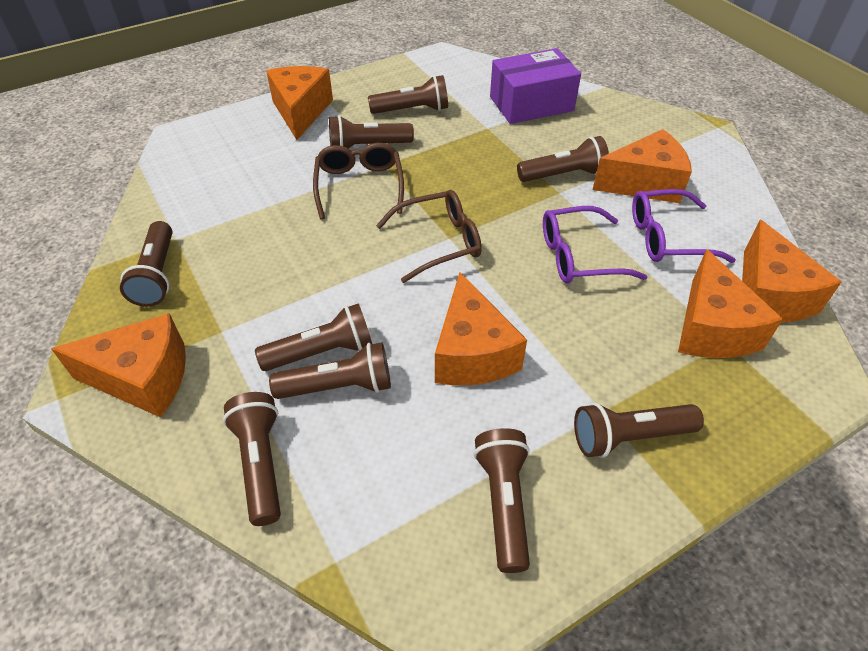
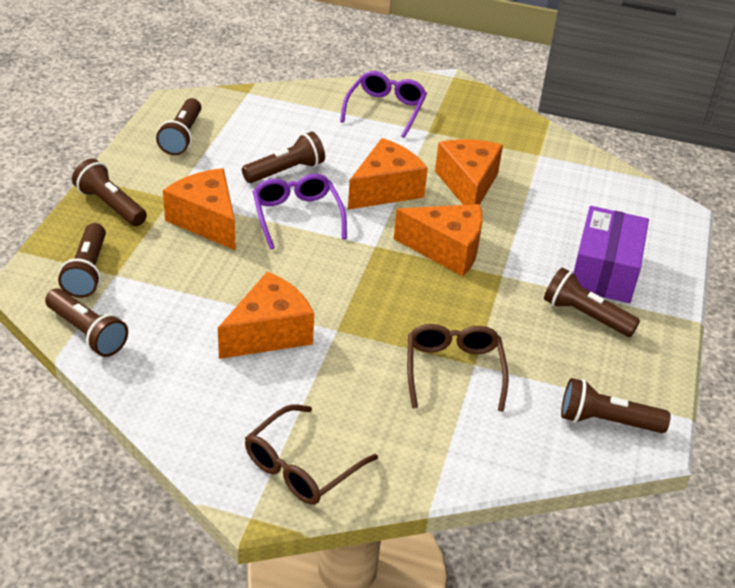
brown flashlight: 9 -> 7
orange cheese: 6 -> 5

